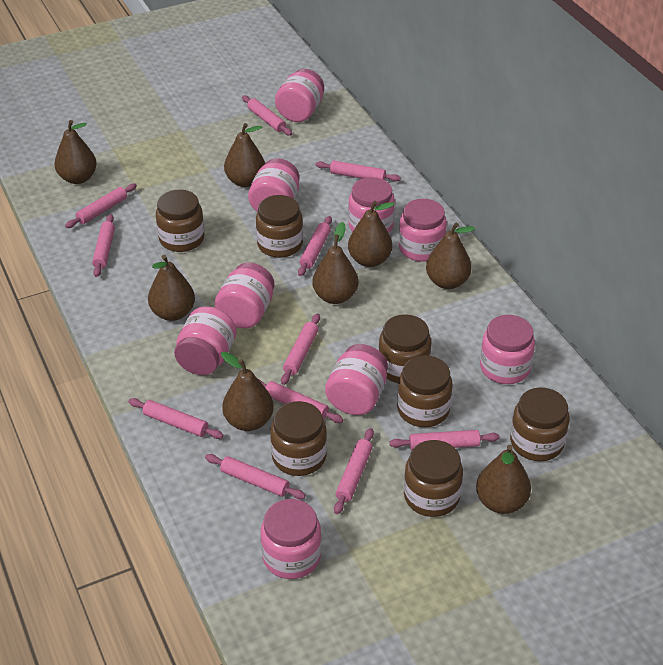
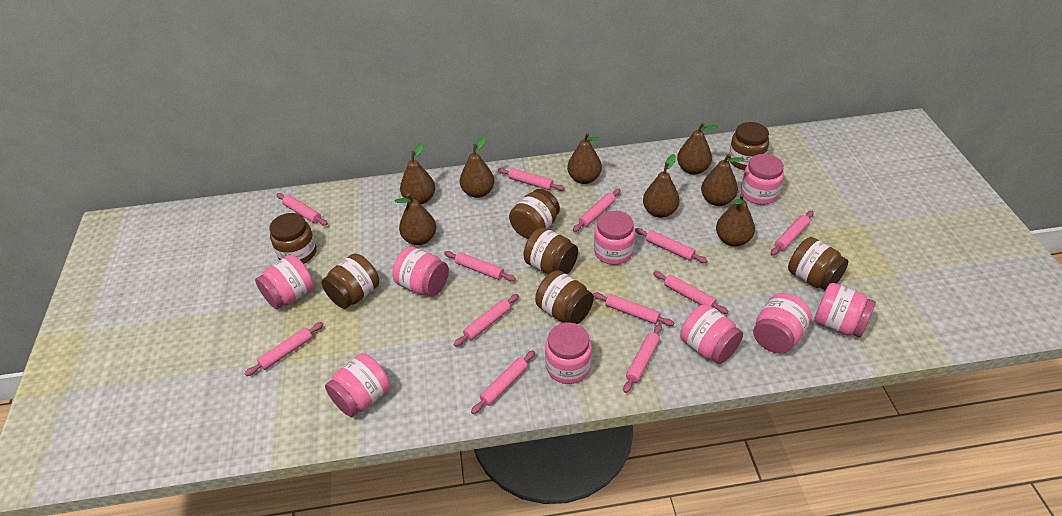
pink rolling pin: 11 -> 12

